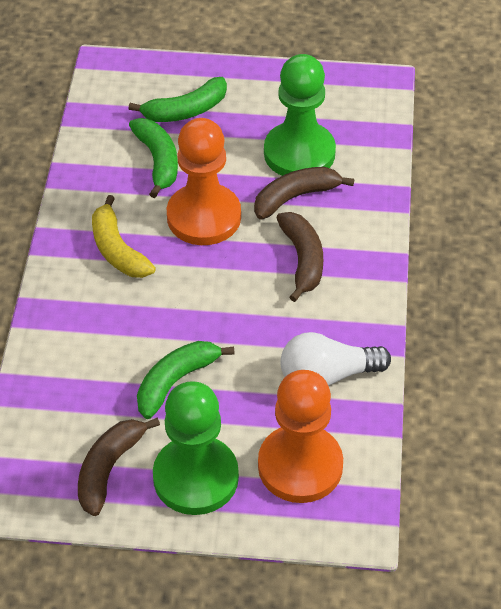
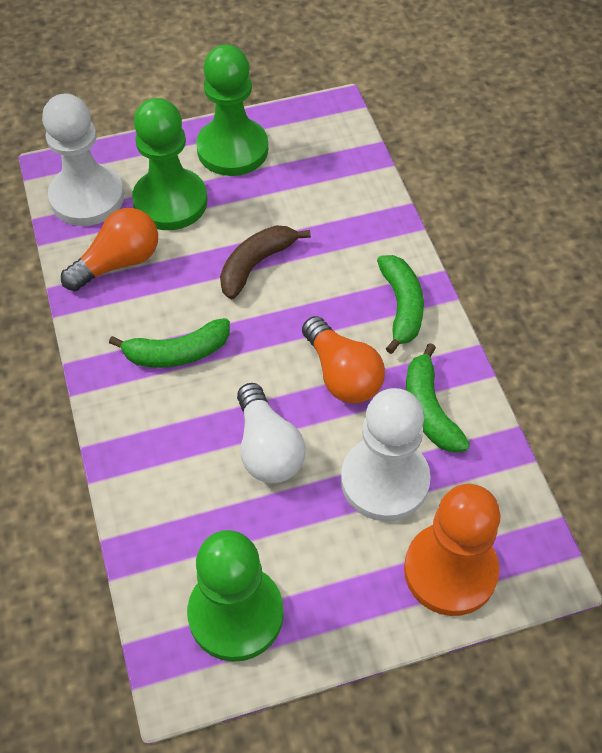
brown banana: 3 -> 1
green pawn: 2 -> 3
orange light bulb: 0 -> 2
orange pawn: 2 -> 1
white pawn: 0 -> 2
yellow banana: 1 -> 0

